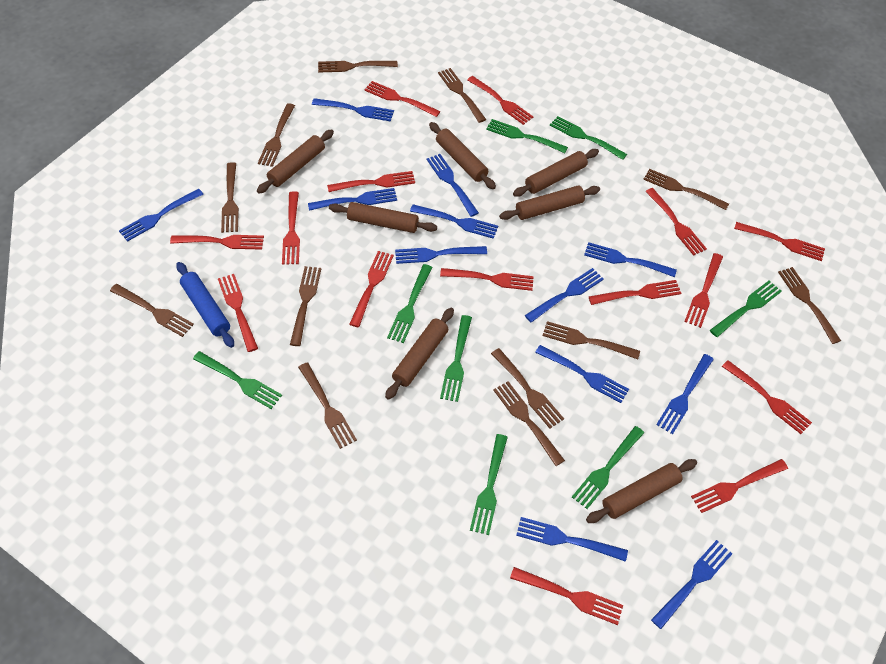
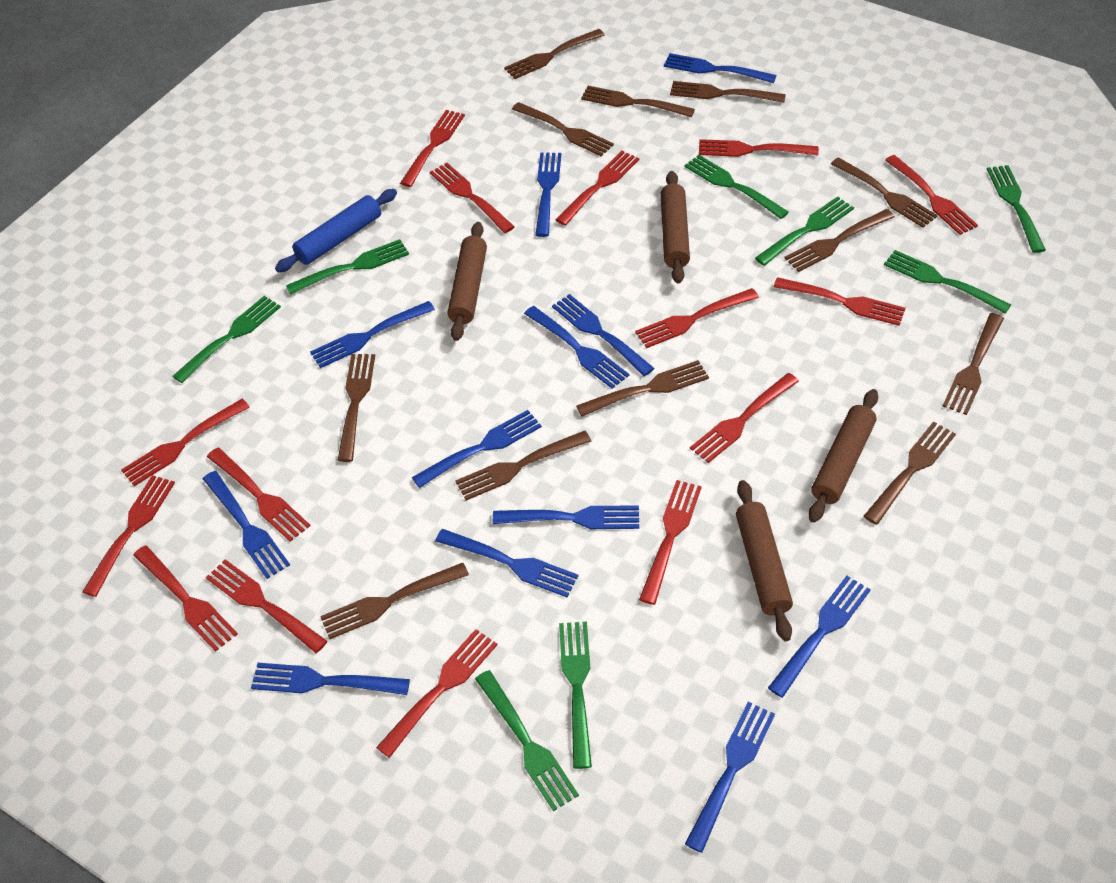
brown rolling pin: 7 -> 4

